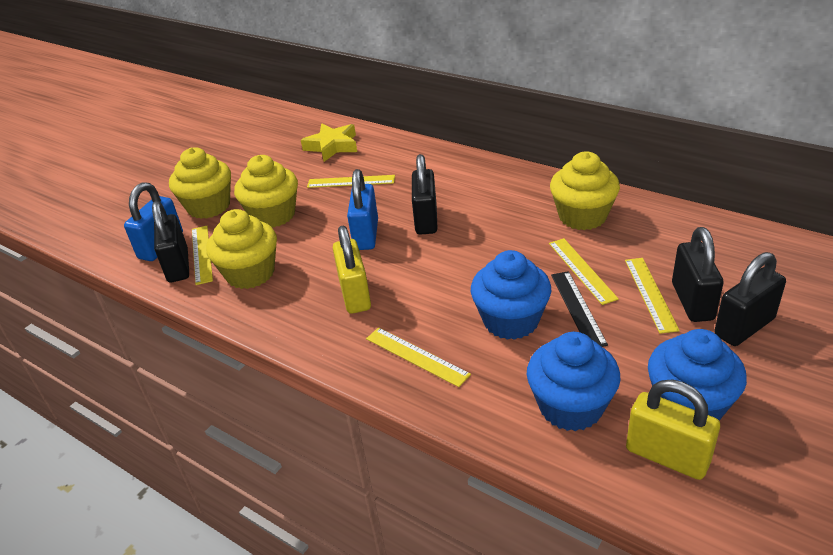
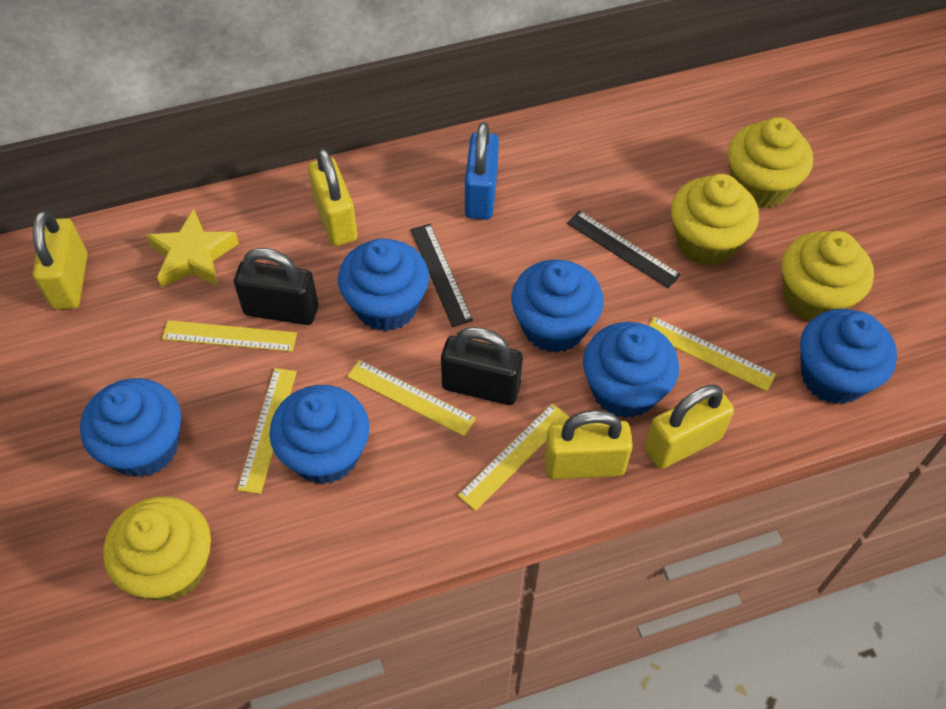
black padlock: 4 -> 2
black ruler: 1 -> 2
blue cupcake: 3 -> 6
blue padlock: 2 -> 1
yellow padlock: 2 -> 4

